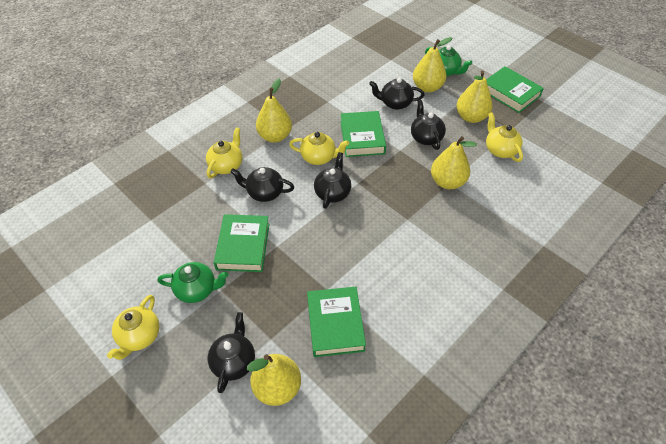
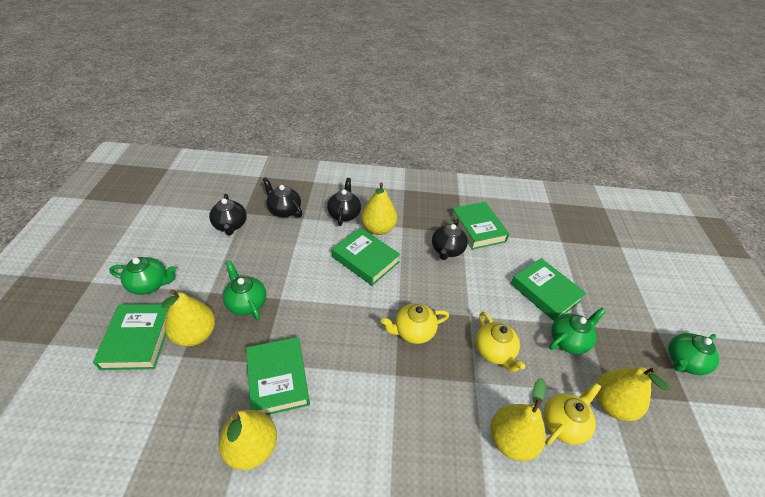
black teapot: 5 -> 4
green book: 4 -> 5
green teapot: 2 -> 4
yellow teapot: 4 -> 3

